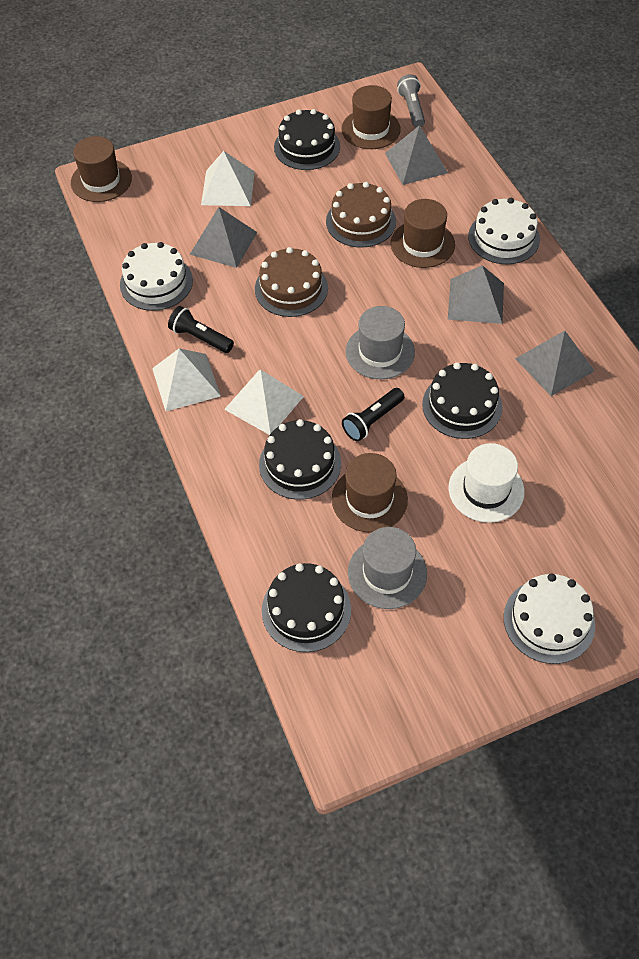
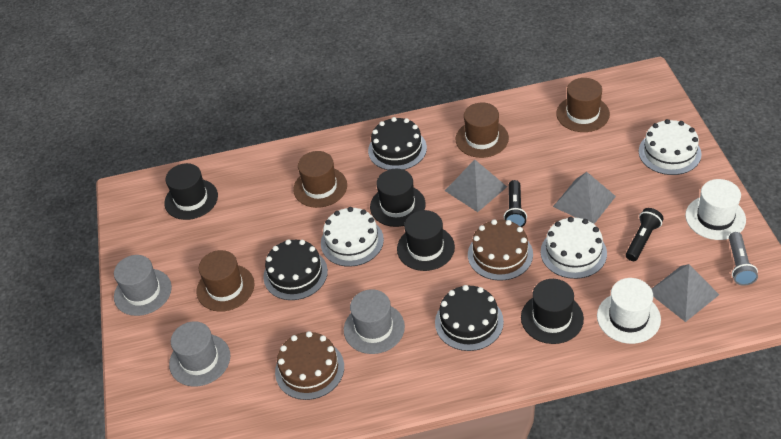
black cake: 4 -> 3
black hat: 0 -> 4
grey hat: 2 -> 3
grey pyramid: 4 -> 3
white hat: 1 -> 2
white pyramid: 3 -> 0

